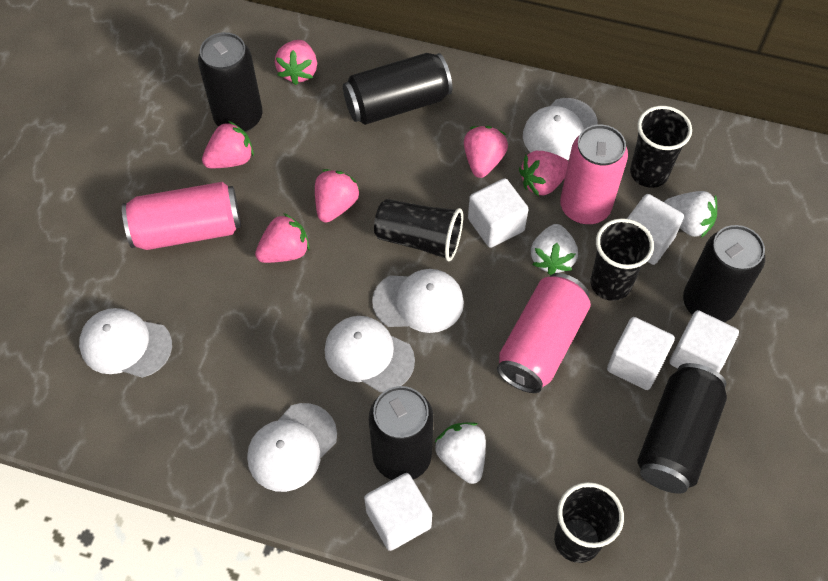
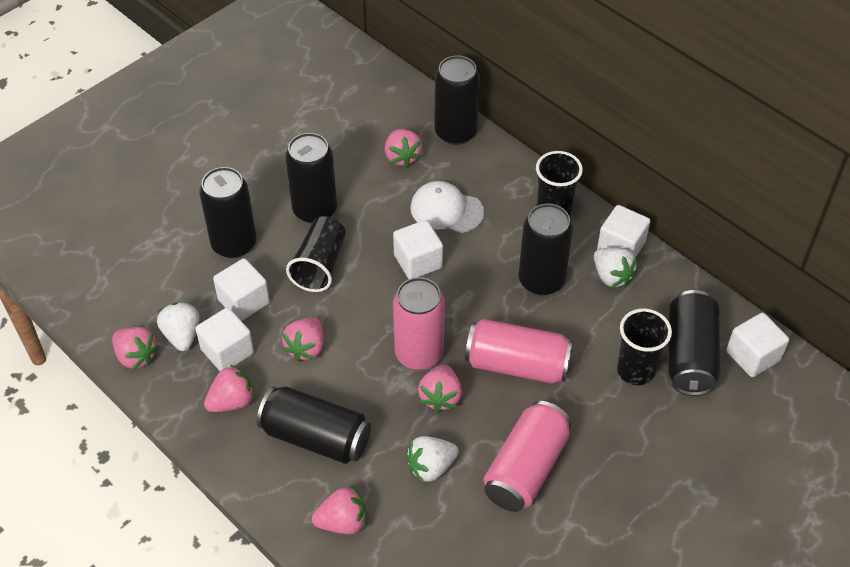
black can: 5 -> 6
black cup: 4 -> 3
white cap: 5 -> 1

